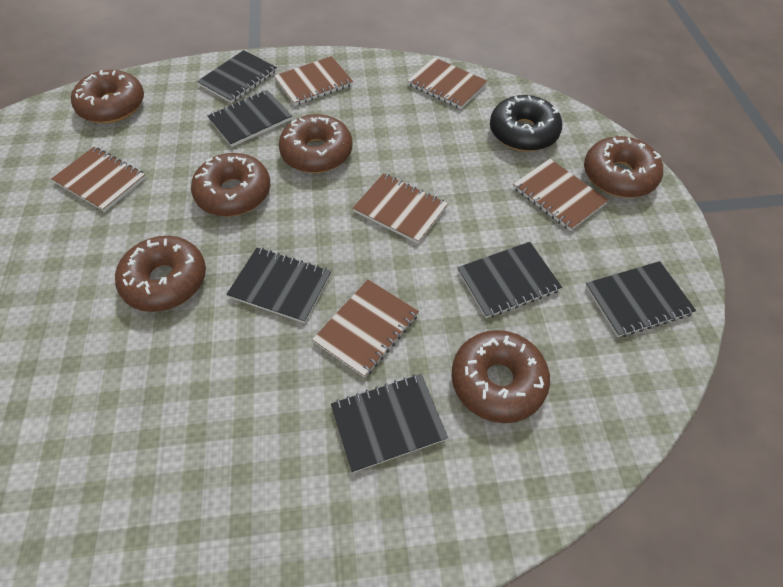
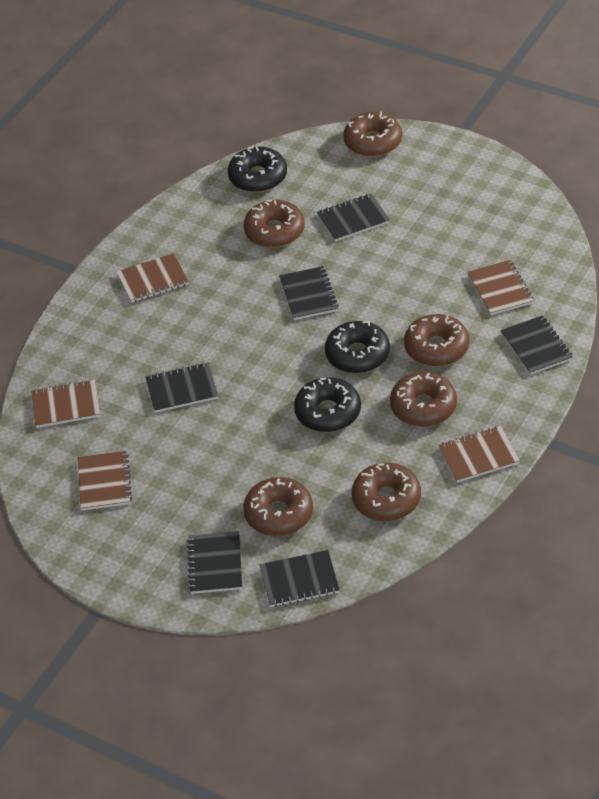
black donut: 1 -> 3
brown notebook: 6 -> 5

